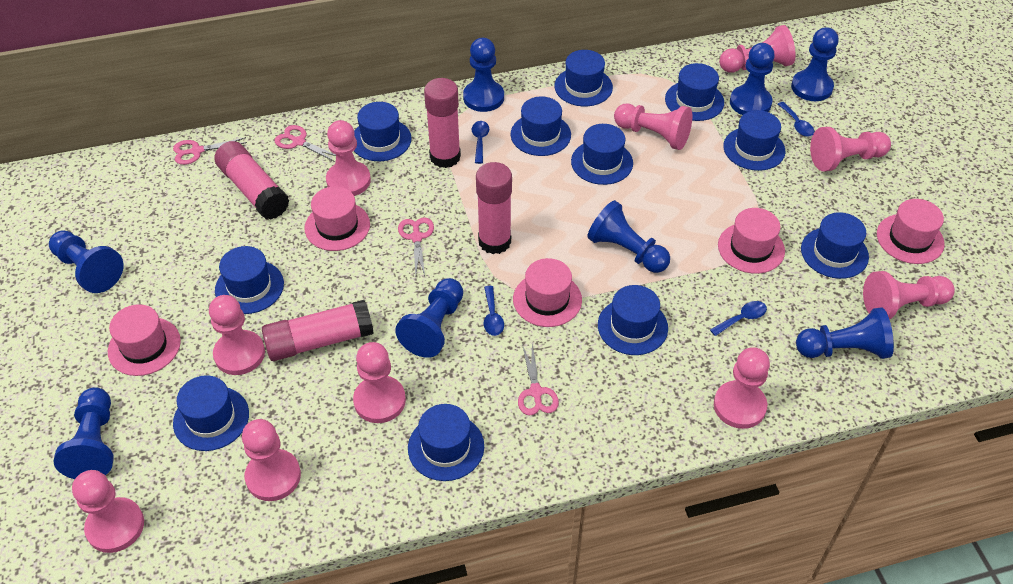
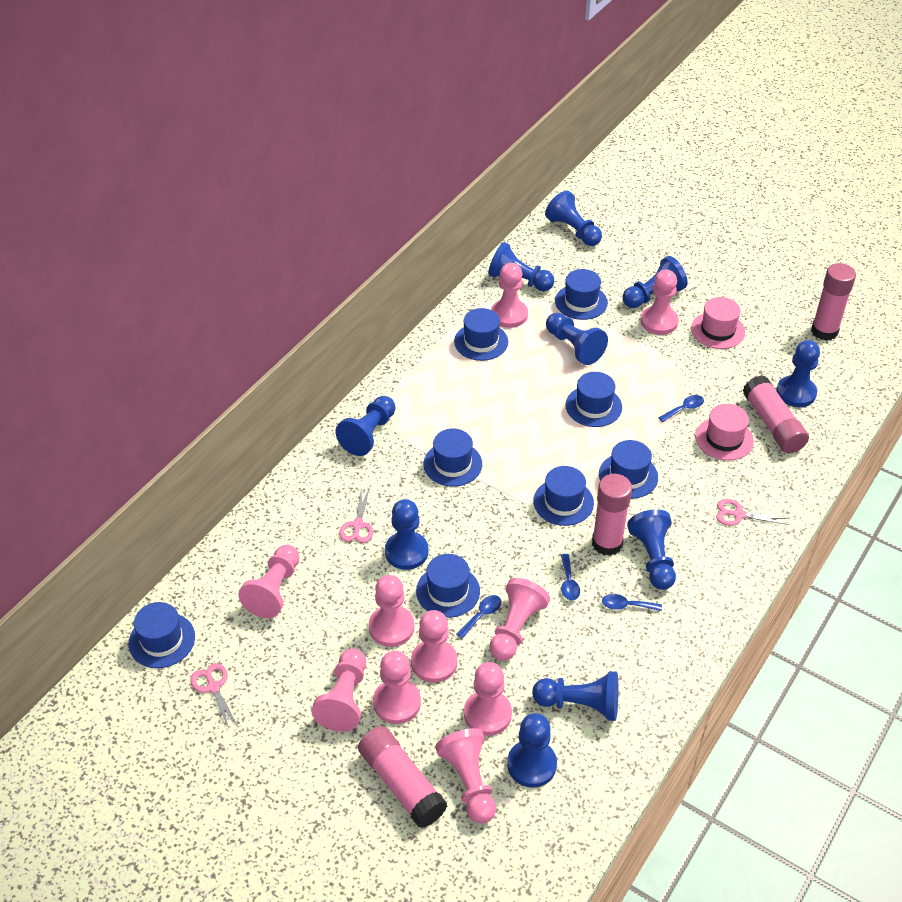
blue hat: 11 -> 8
blue pawn: 8 -> 10
pink hat: 5 -> 2
pink scissors: 4 -> 3

